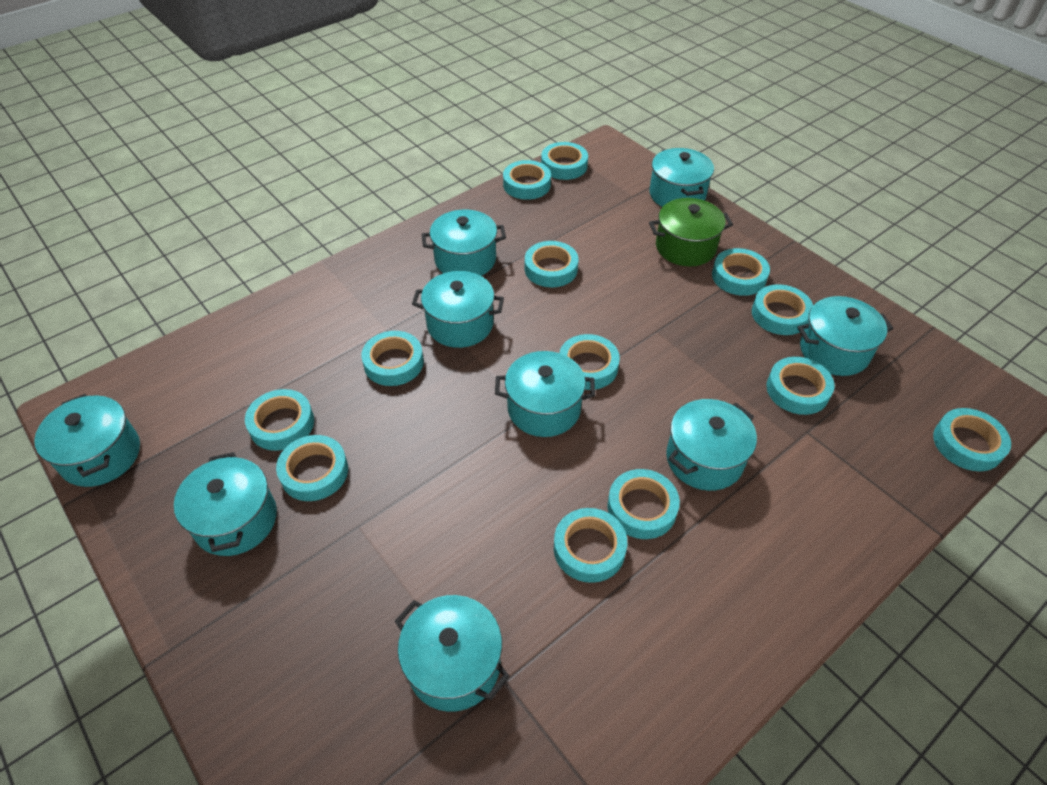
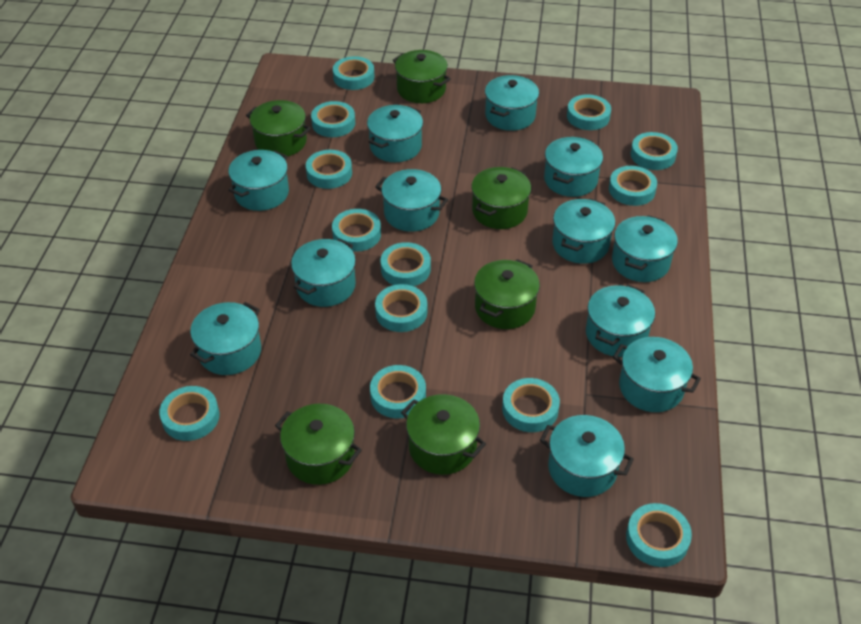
green pot: 1 -> 6
turquoise pot: 9 -> 12

